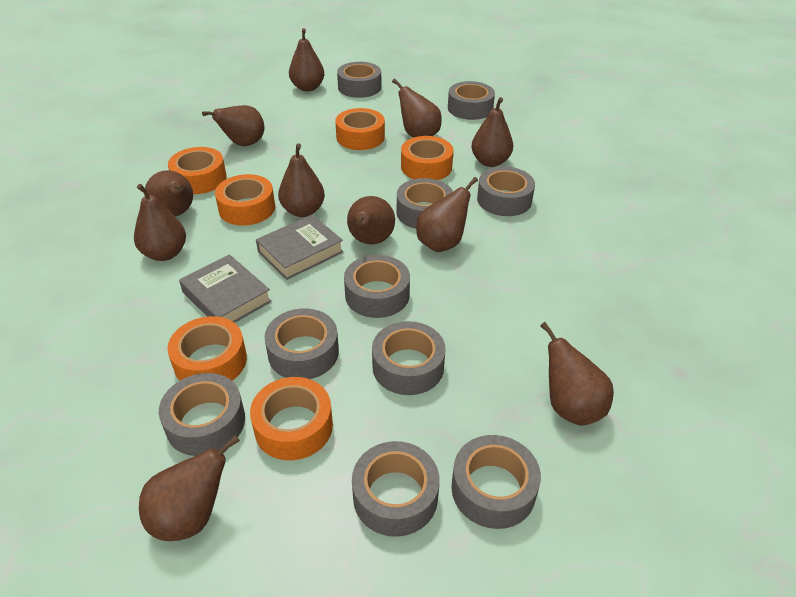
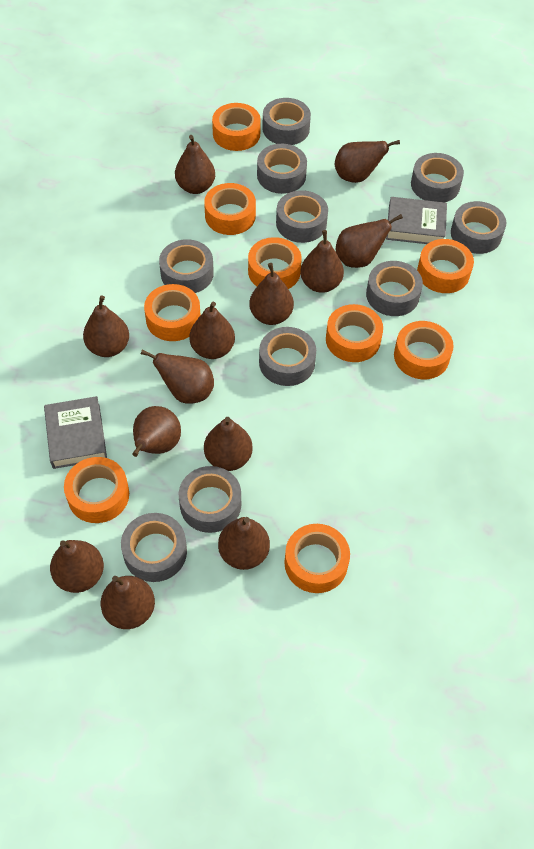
brown pear: 11 -> 13
orange tape: 6 -> 9

